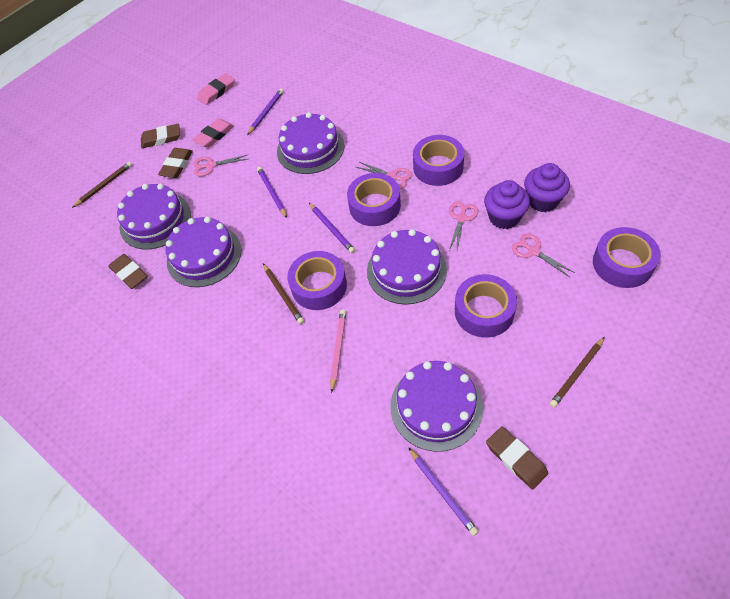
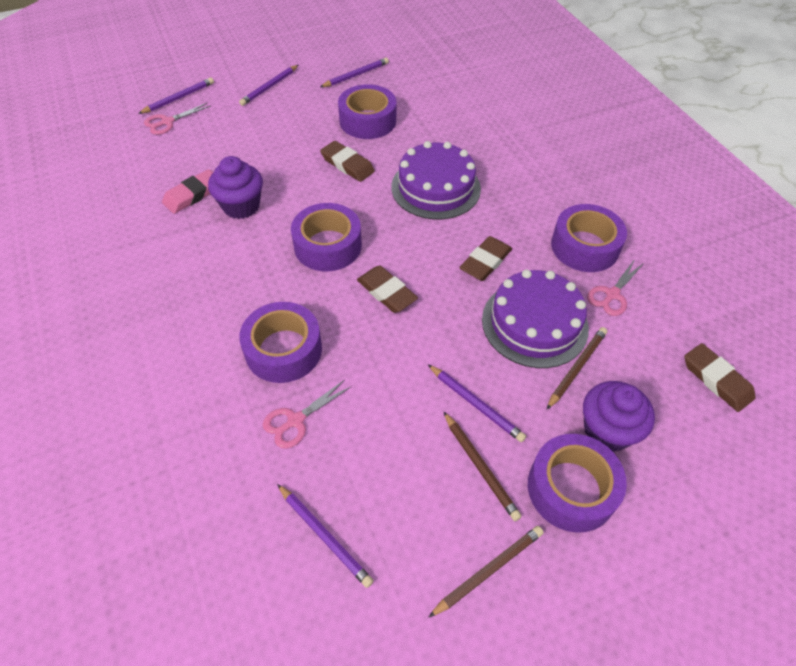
pink eraser: 2 -> 1
pink pencil: 1 -> 0
pink scissors: 4 -> 3
purple cake: 5 -> 2
purple pencil: 4 -> 5

